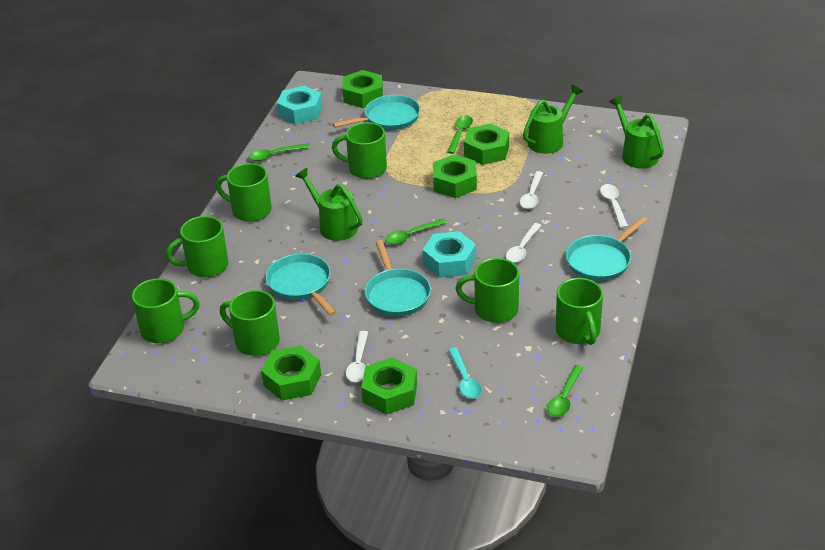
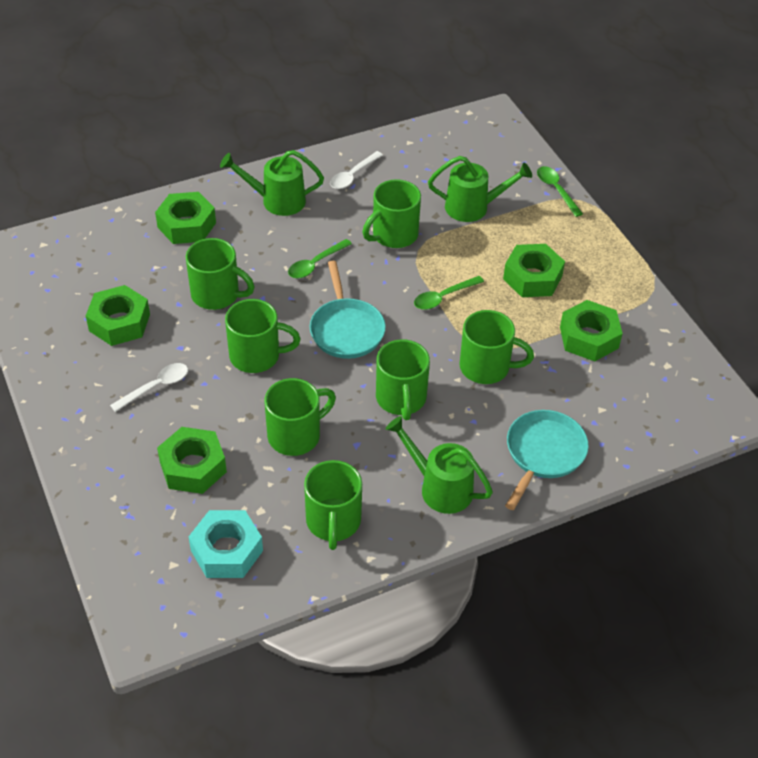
green spoon: 4 -> 3
turquoise nut: 2 -> 1
turquoise pan: 4 -> 2
turquoise spoon: 1 -> 0
white spoon: 4 -> 2

